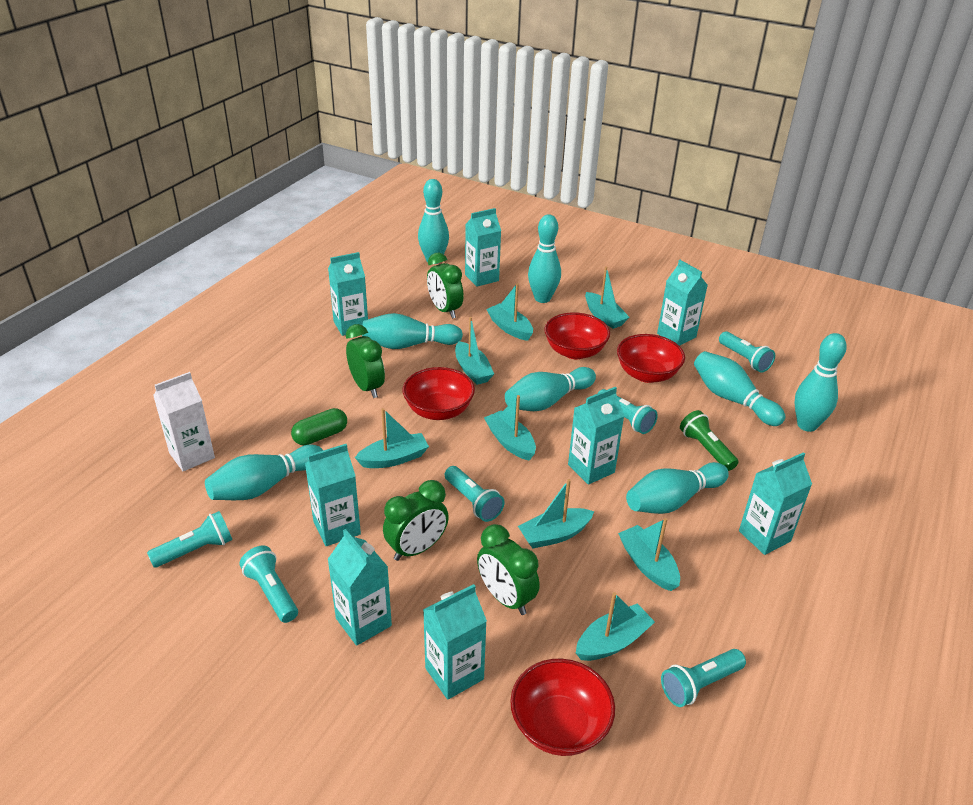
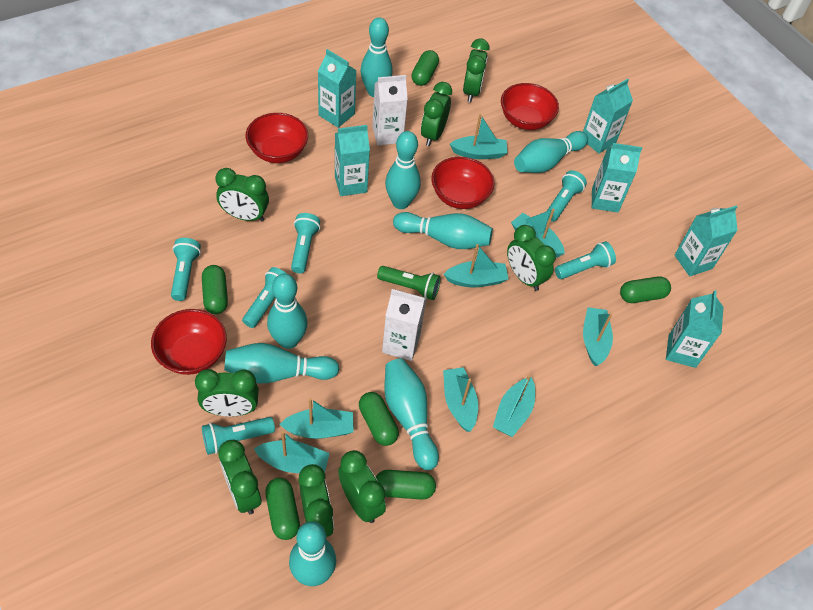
green capsule: 1 -> 6
green clock: 4 -> 8
turquoise carton: 8 -> 6
white carton: 1 -> 2

